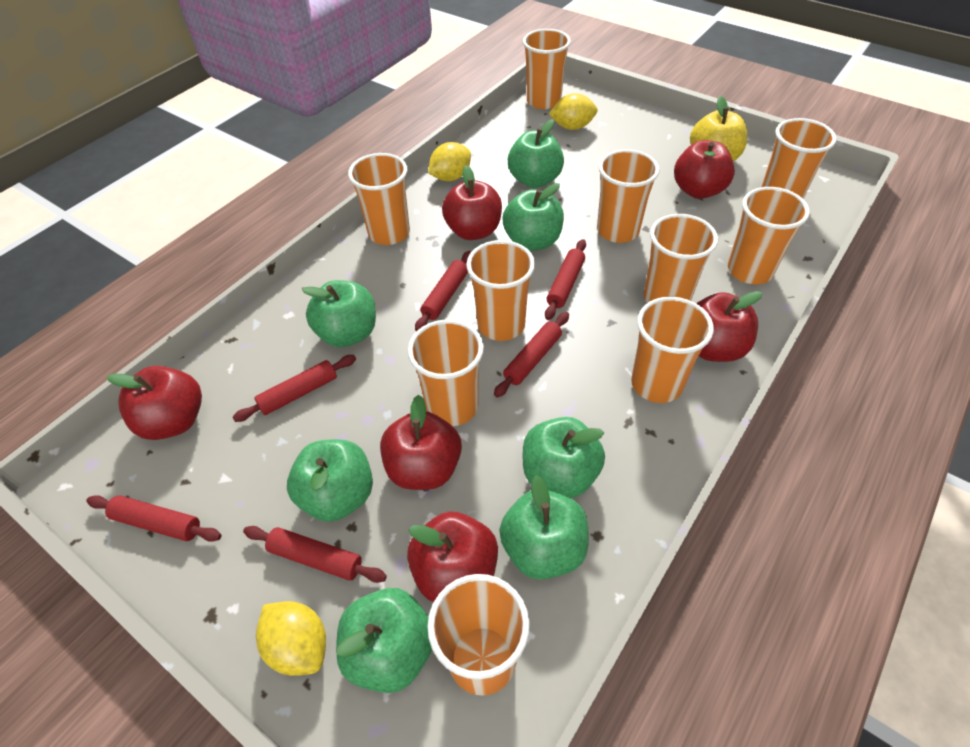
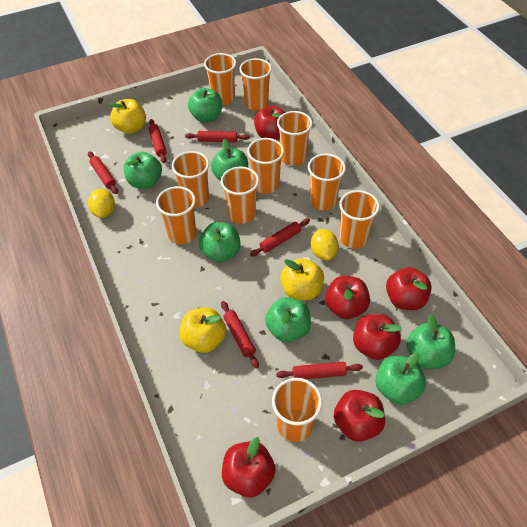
yellow apple: 1 -> 3
yellow lemon: 3 -> 2

